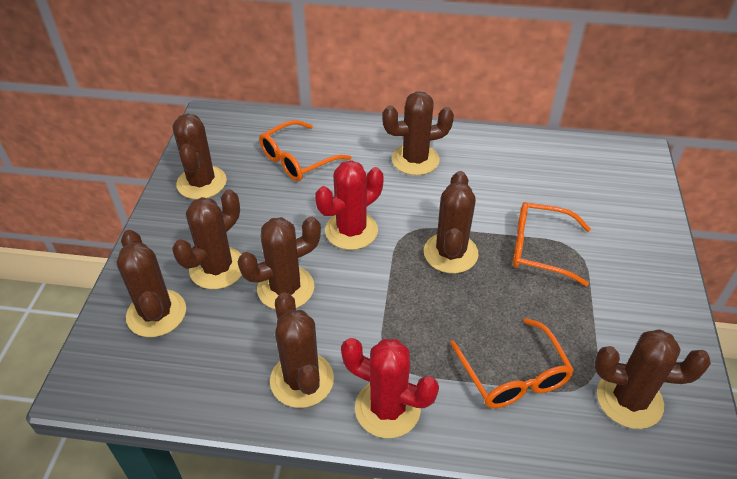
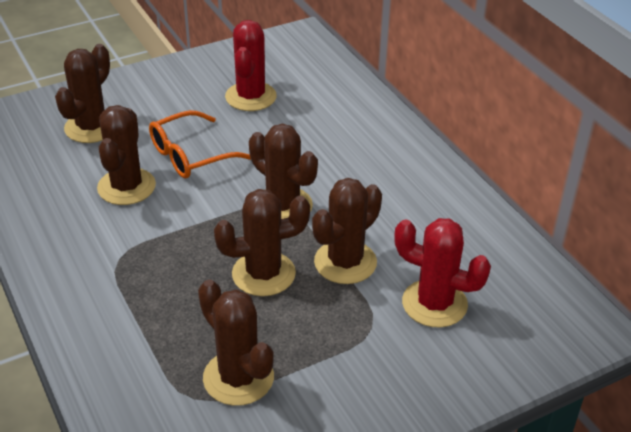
brown cactus: 8 -> 6
orange glasses: 3 -> 1

